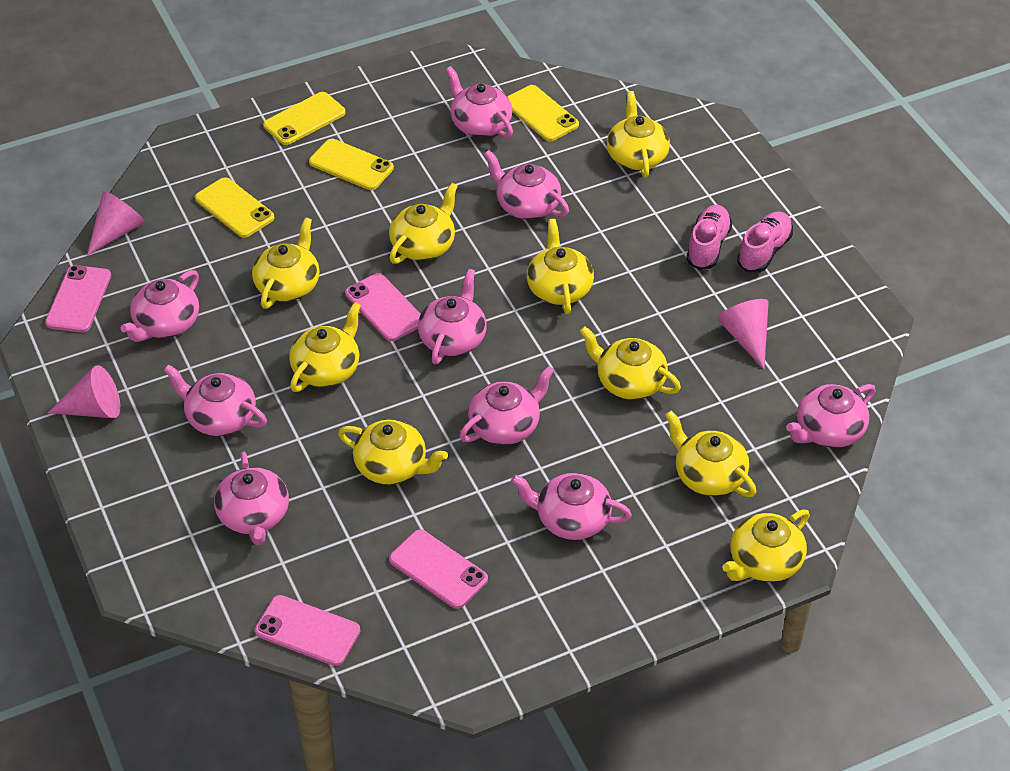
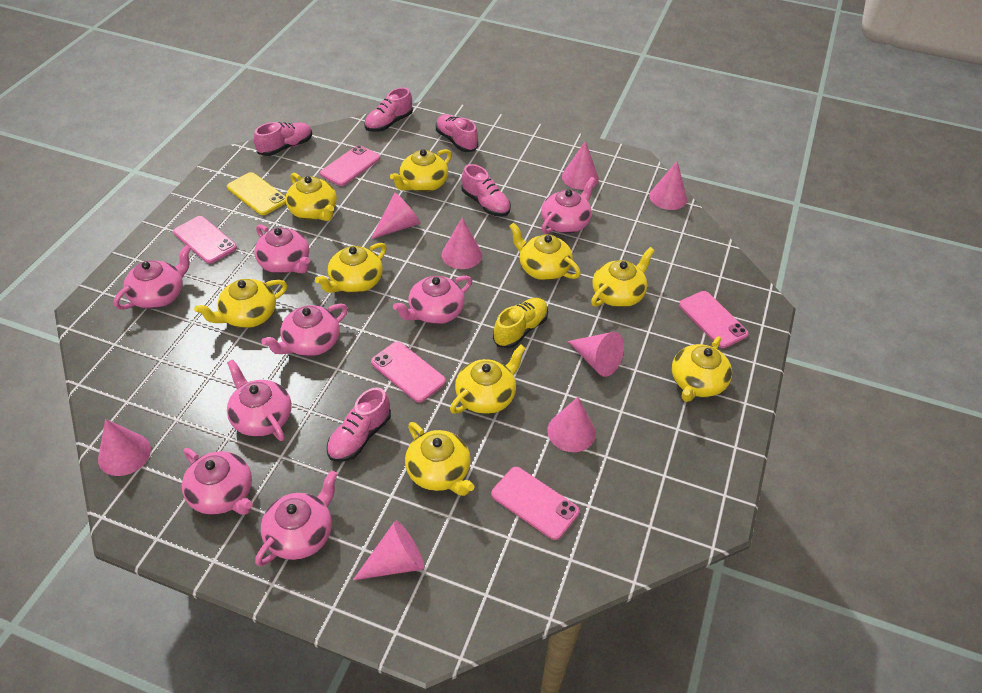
pink cone: 3 -> 8
pink phone: 4 -> 5
pink shoe: 2 -> 5
pink teapot: 9 -> 8
yellow phone: 4 -> 1
yellow shoe: 0 -> 1

